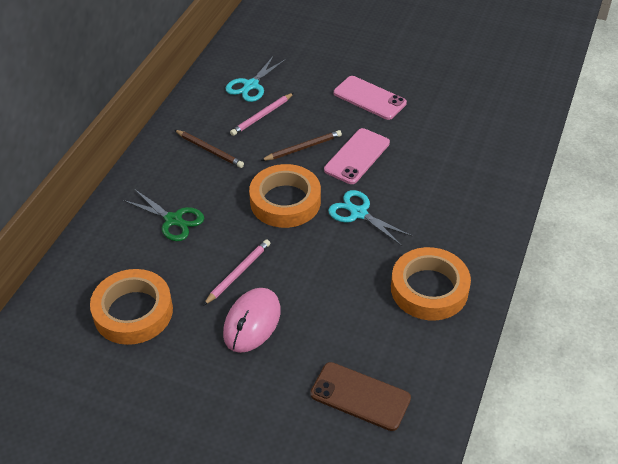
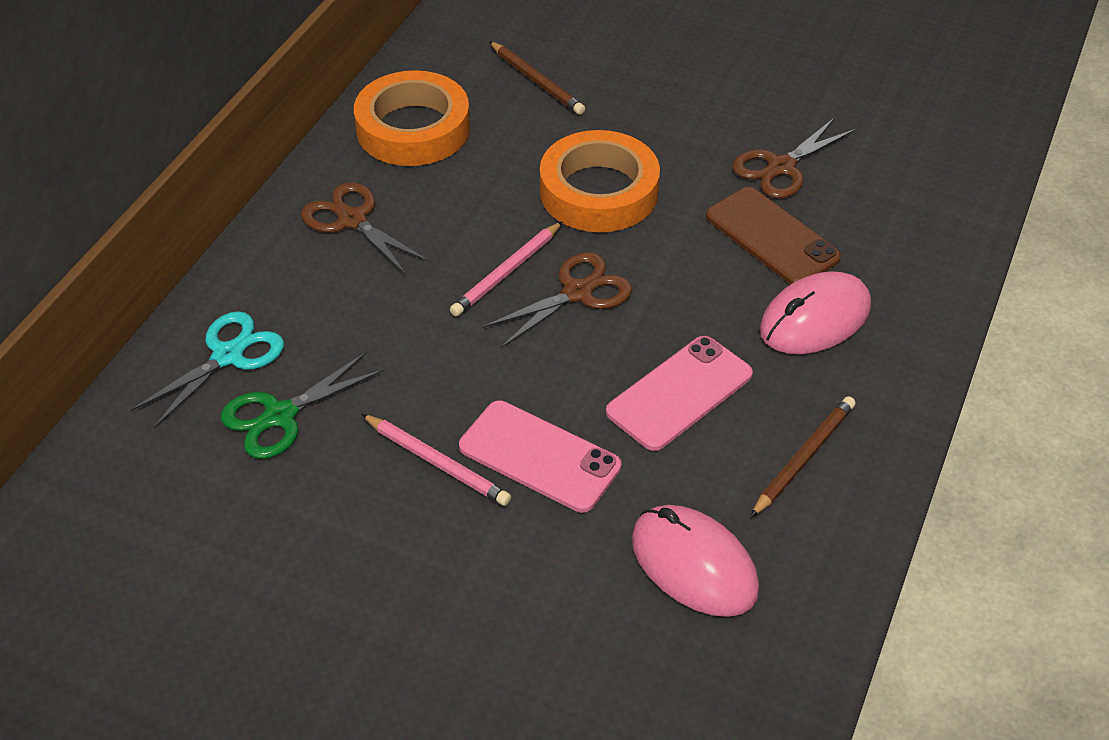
brown scissors: 0 -> 3
orange tape: 3 -> 2
pink mouse: 1 -> 2
turquoise scissors: 2 -> 1

